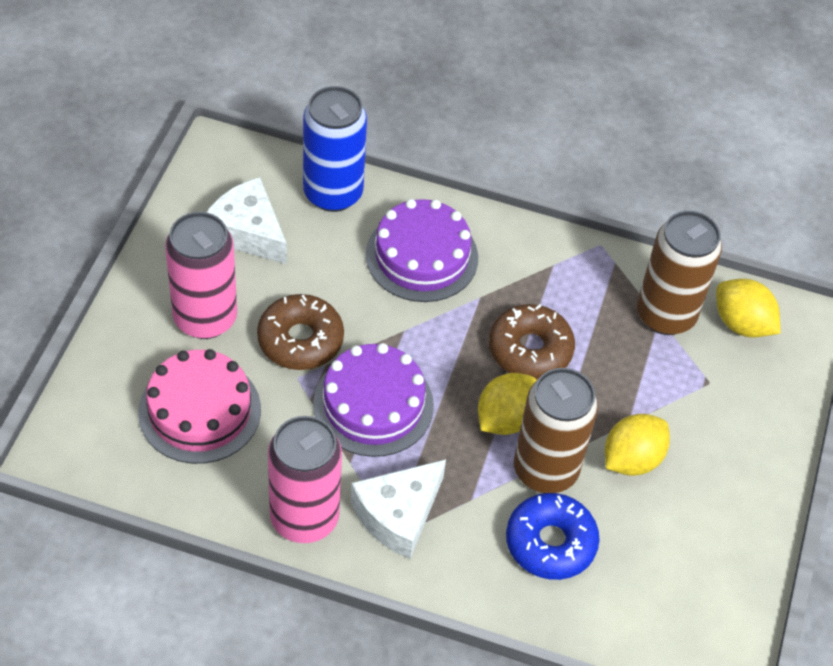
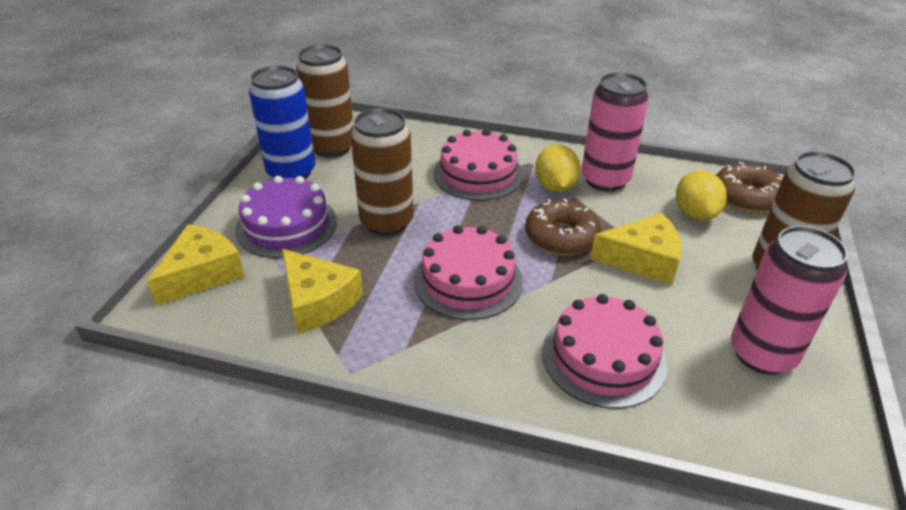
blue donut: 1 -> 0
brown can: 2 -> 3
pink cake: 1 -> 3
purple cake: 2 -> 1
white cheese: 2 -> 0
yellow cheese: 0 -> 3
yellow lemon: 3 -> 2

